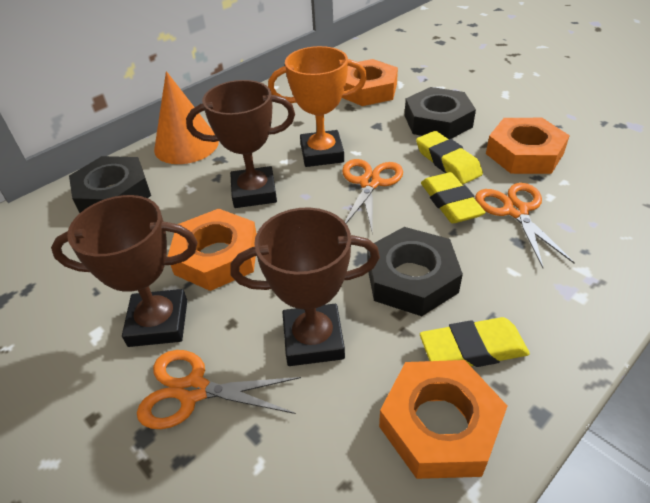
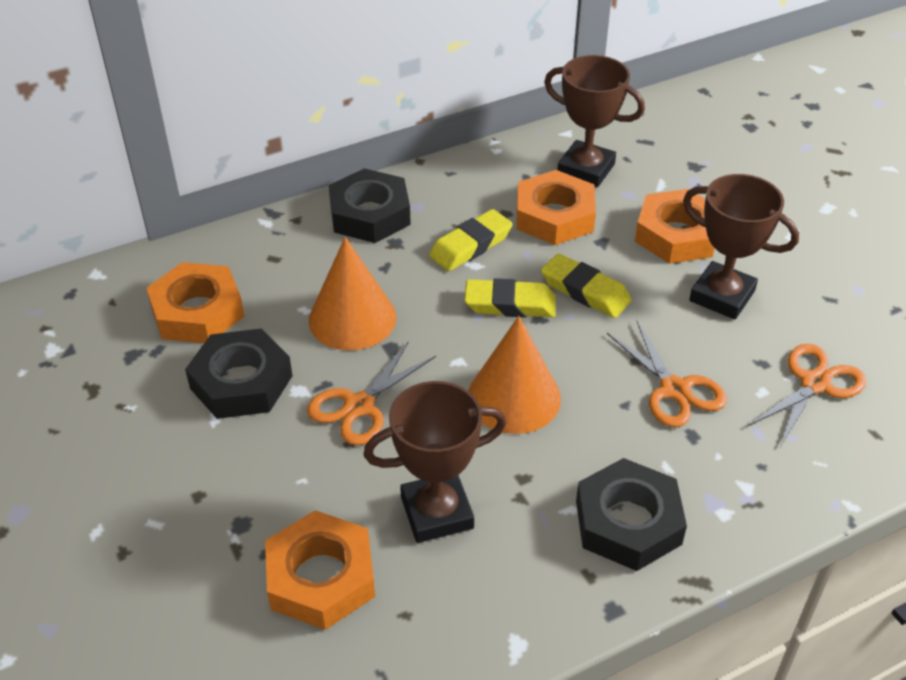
orange cone: 1 -> 2
orange trophy: 1 -> 0

